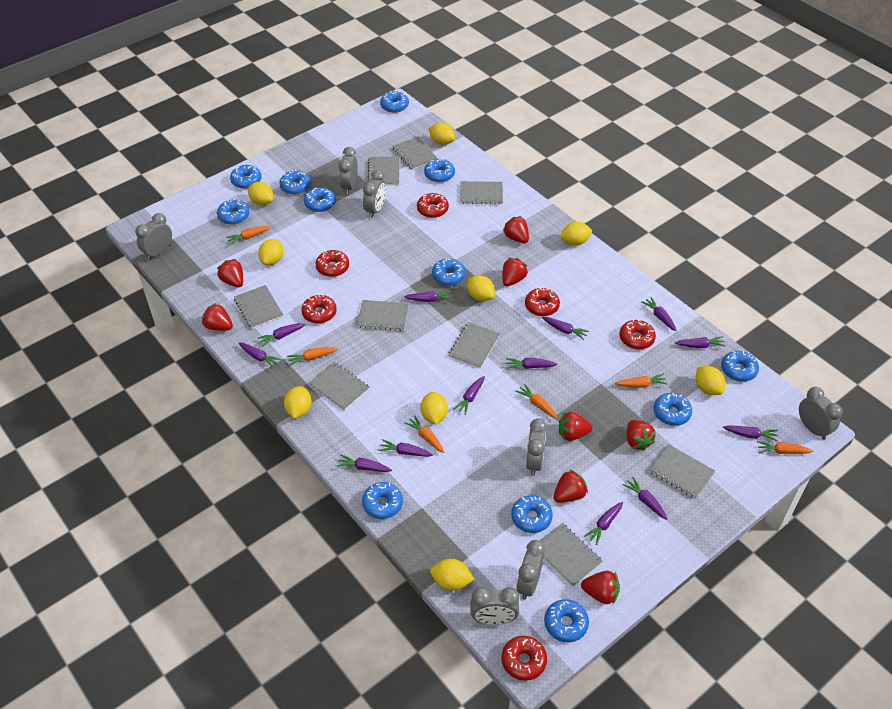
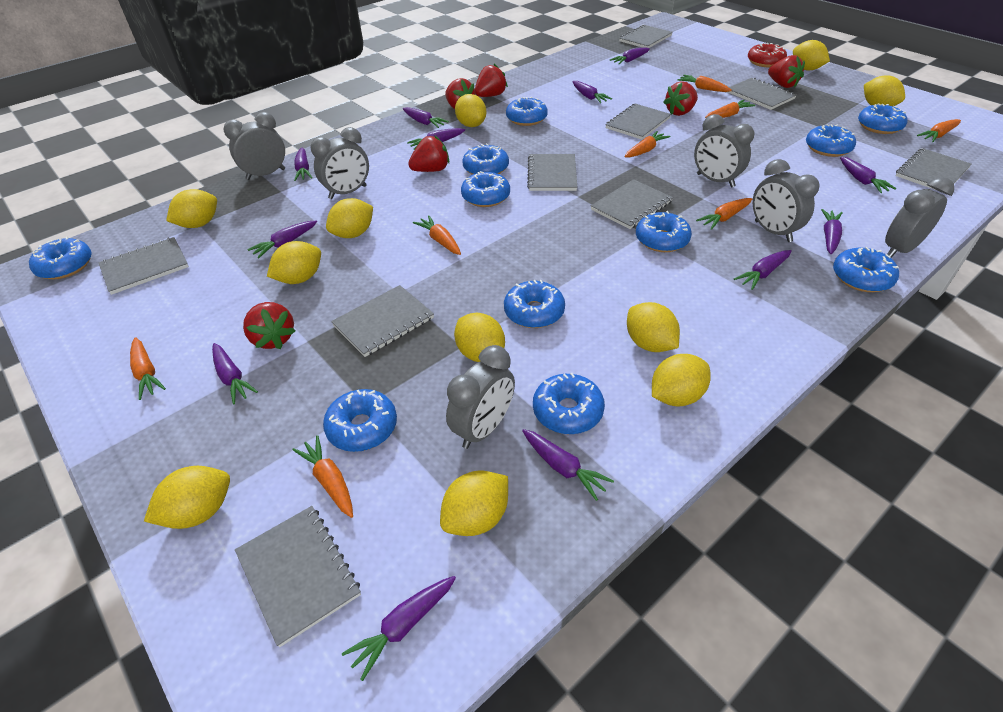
blue donut: 12 -> 11
grey clock: 7 -> 6
orange carrot: 6 -> 8
purple carrot: 13 -> 12
red donut: 6 -> 1
red strawberry: 8 -> 6
yellow lemon: 9 -> 11

